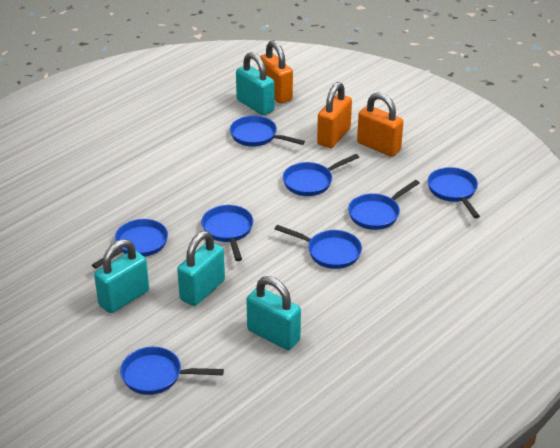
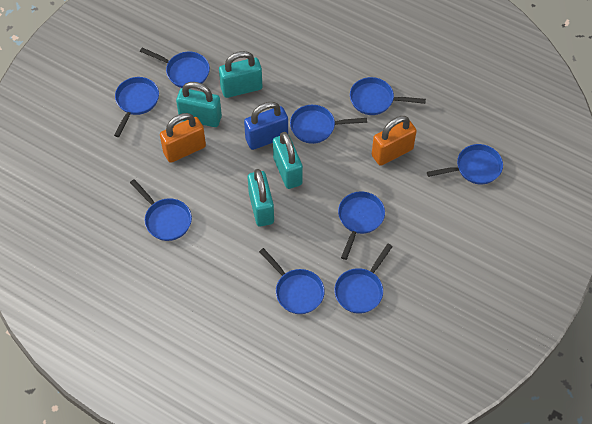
blue padlock: 0 -> 1
blue pan: 8 -> 9
orange padlock: 3 -> 2

